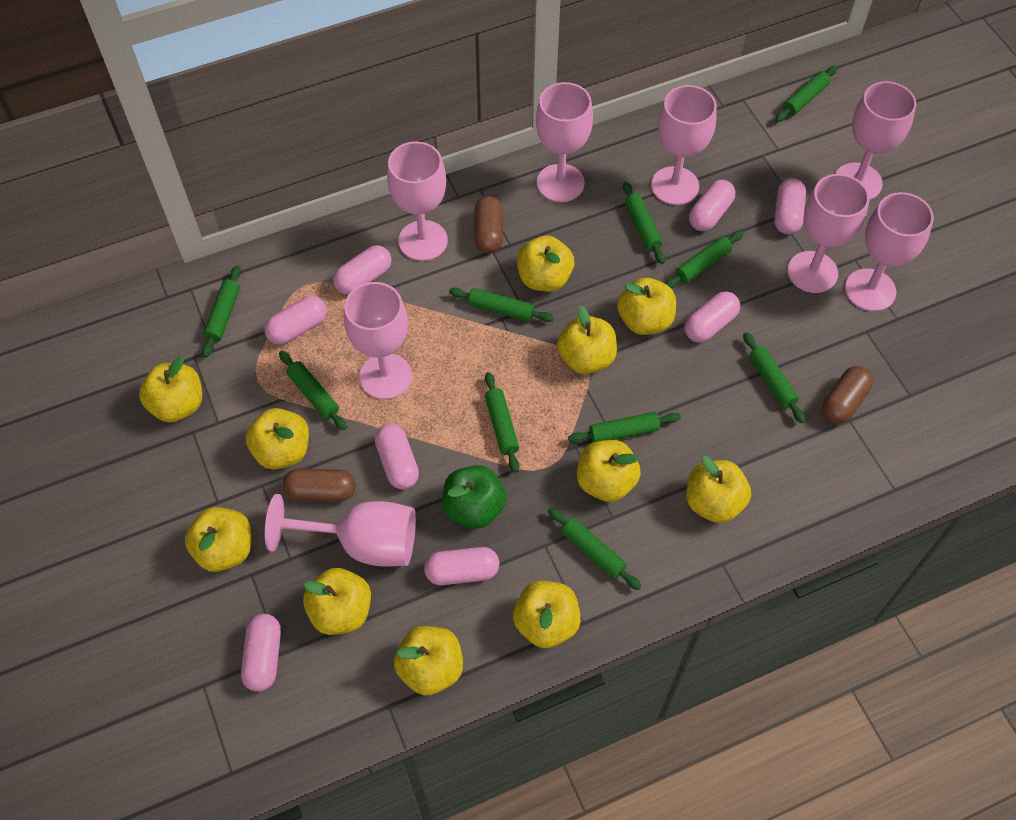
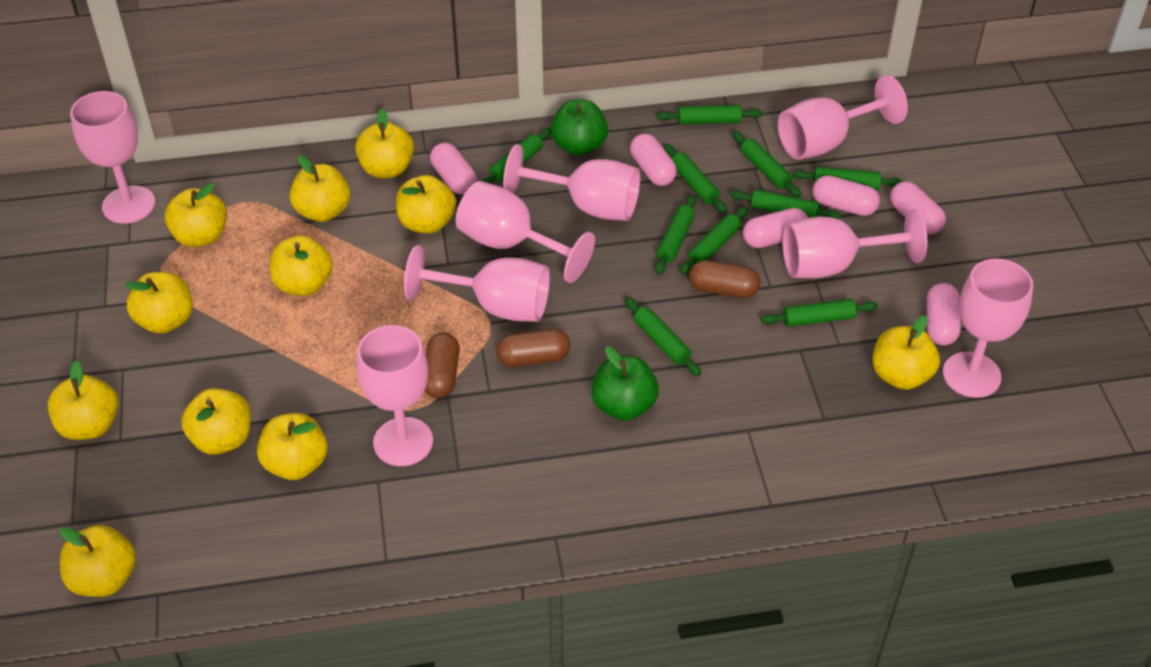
green apple: 1 -> 2
pink capsule: 8 -> 6

